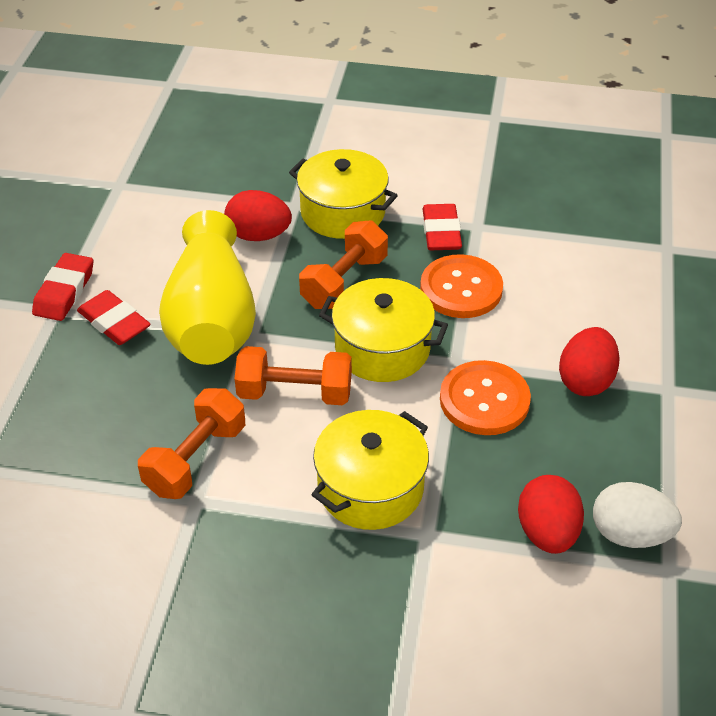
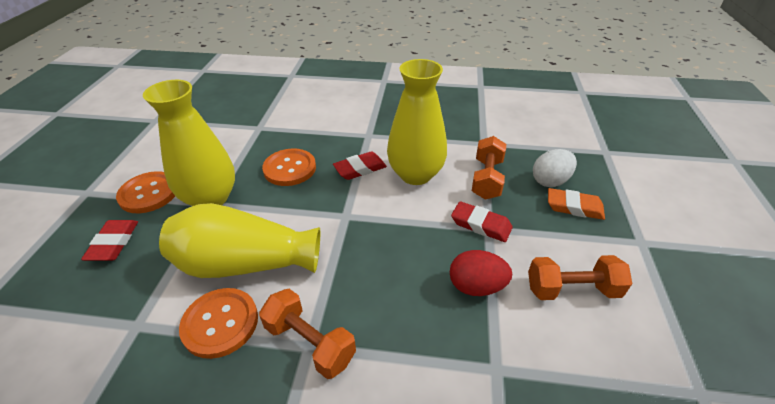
orange button: 2 -> 3
orange eraser: 0 -> 1
red egg: 3 -> 1
yellow pot: 3 -> 0
yellow vase: 1 -> 3

